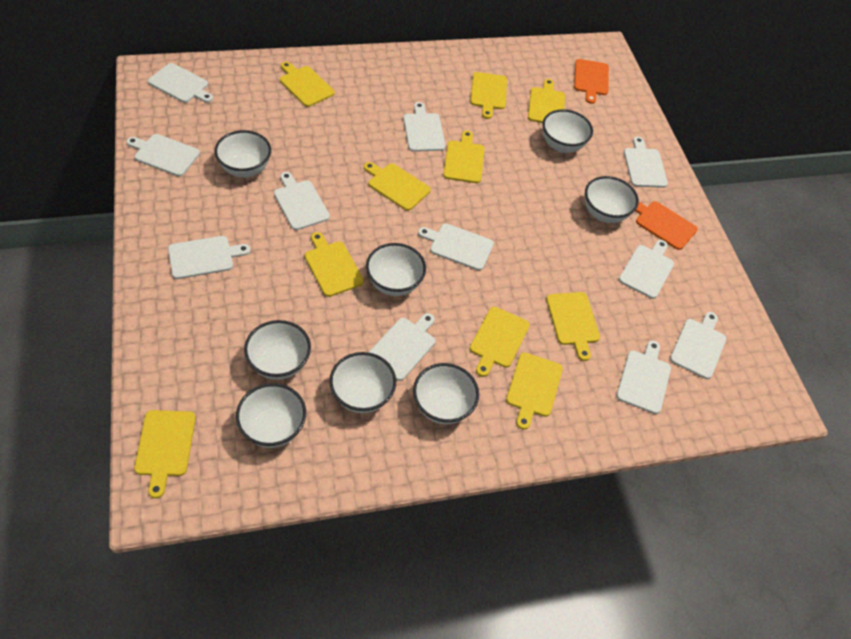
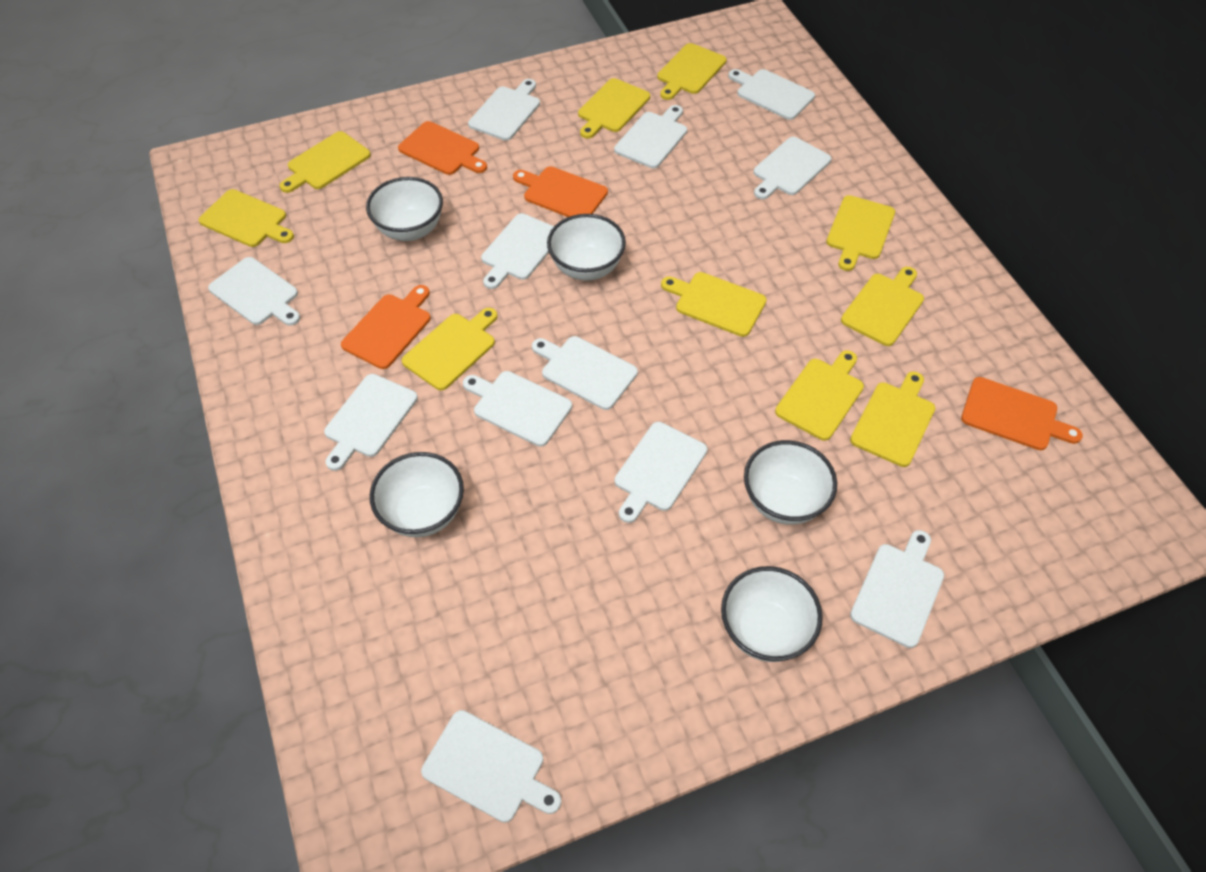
orange cutting board: 2 -> 4
white bowl: 8 -> 5
white cutting board: 11 -> 12

